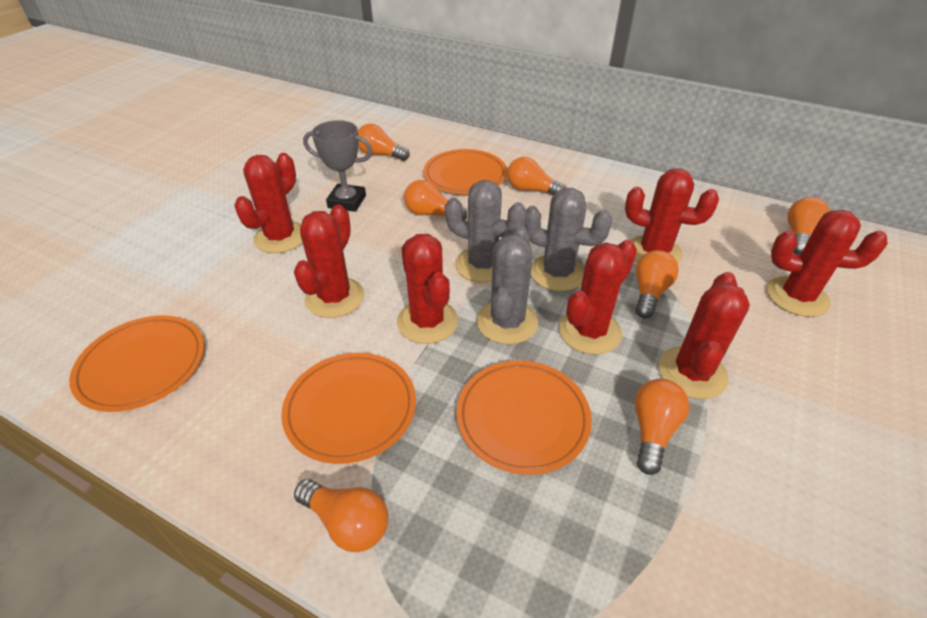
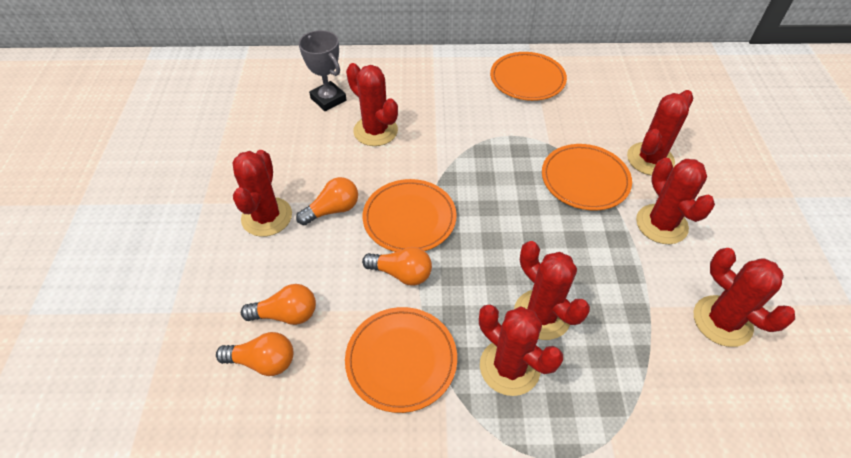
grey cactus: 3 -> 0
orange light bulb: 7 -> 4

